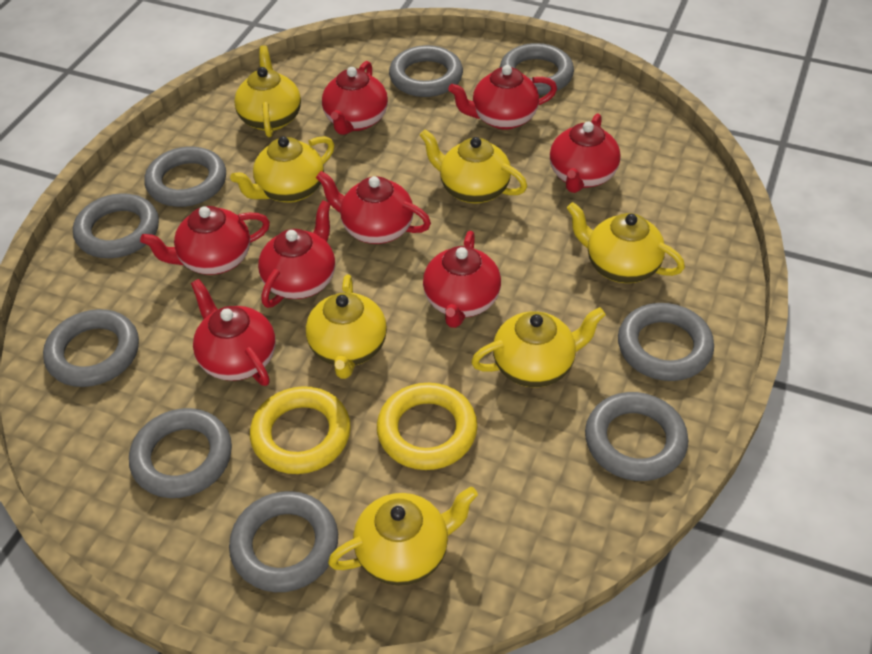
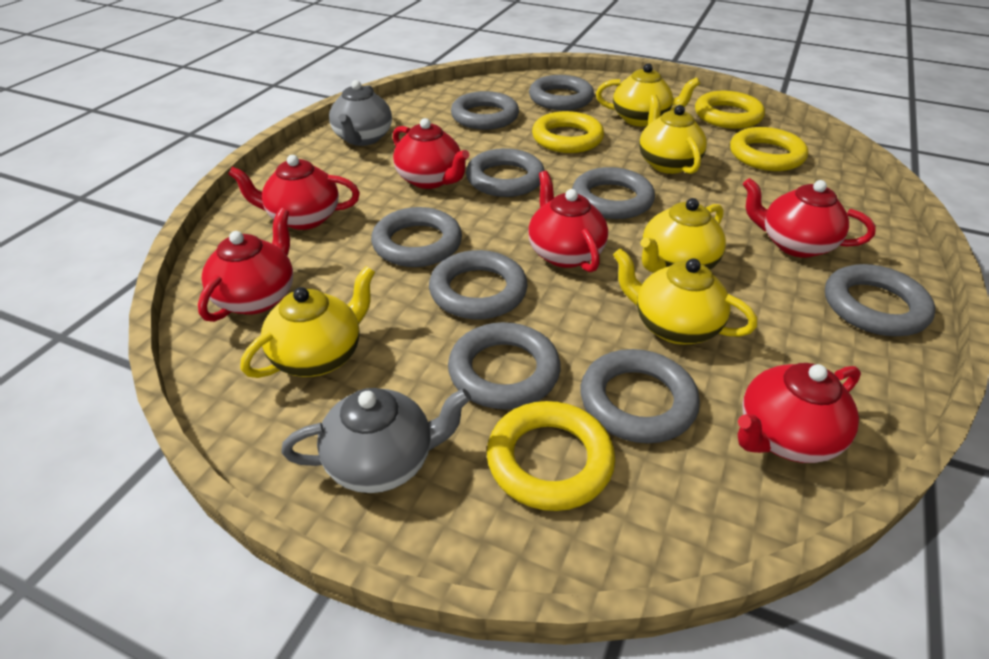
grey teapot: 0 -> 2
red teapot: 8 -> 6
yellow ring: 2 -> 4
yellow teapot: 7 -> 5

